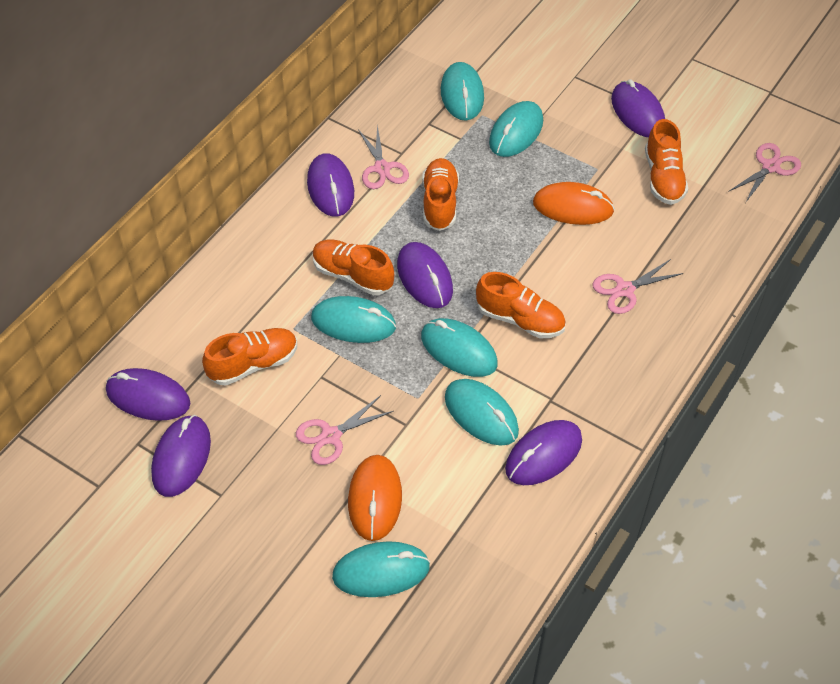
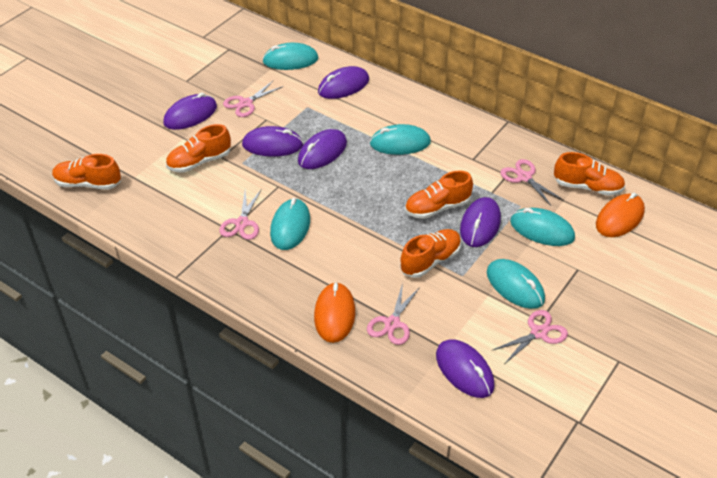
pink scissors: 4 -> 5
turquoise mouse: 6 -> 5

